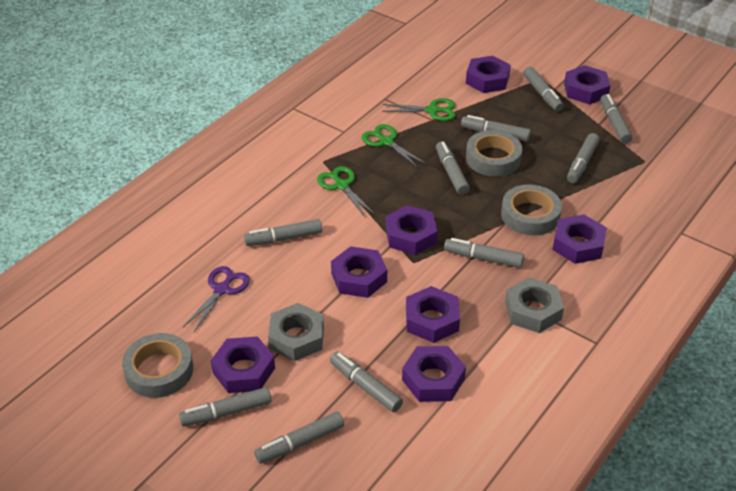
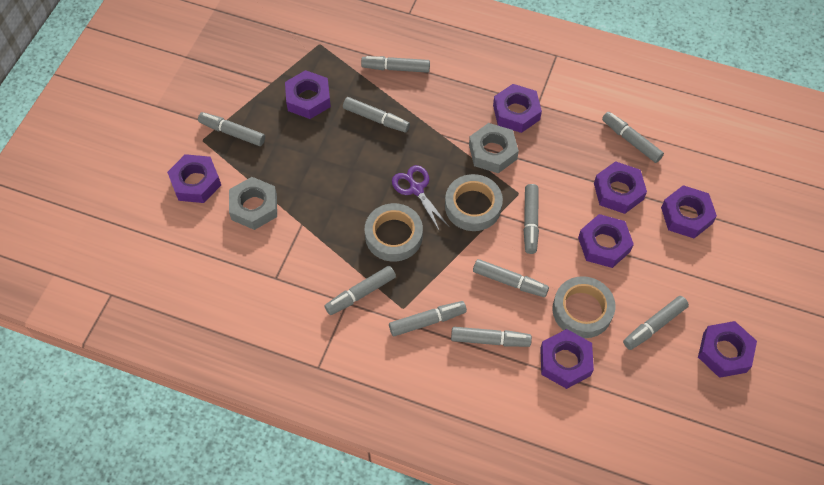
green scissors: 3 -> 0

